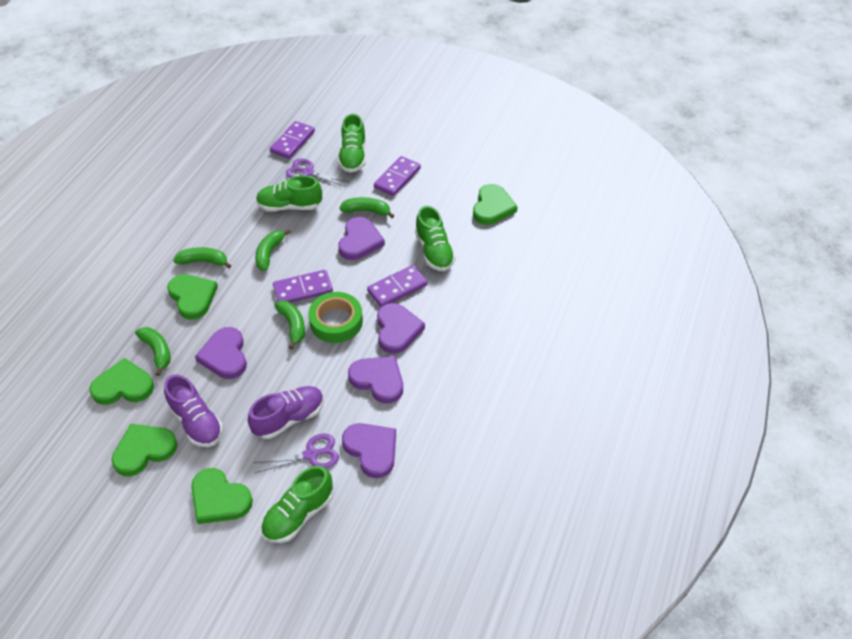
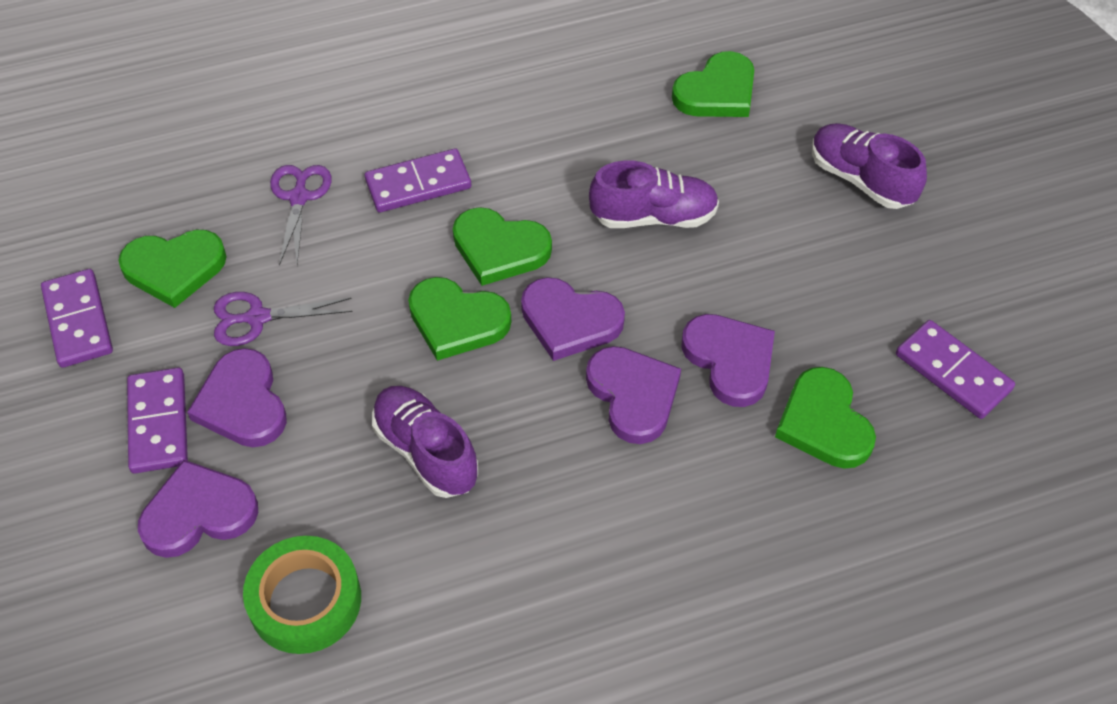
green banana: 5 -> 0
green shoe: 4 -> 0
purple shoe: 2 -> 3

